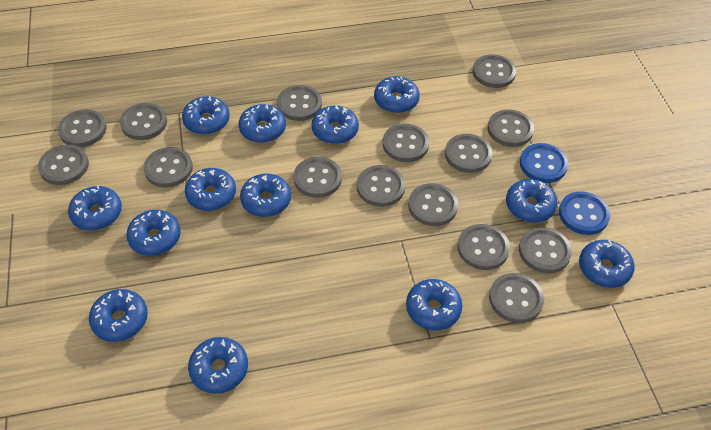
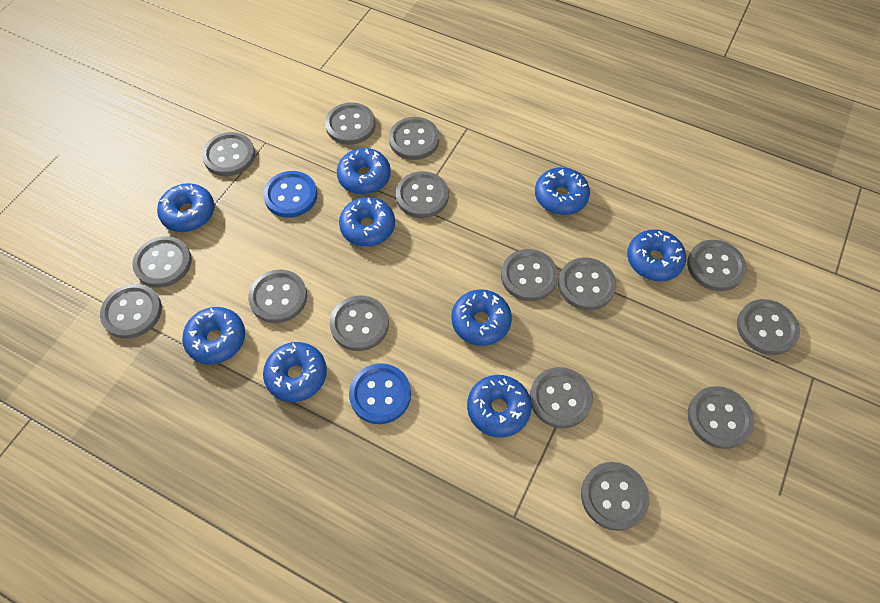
blue donut: 13 -> 9

